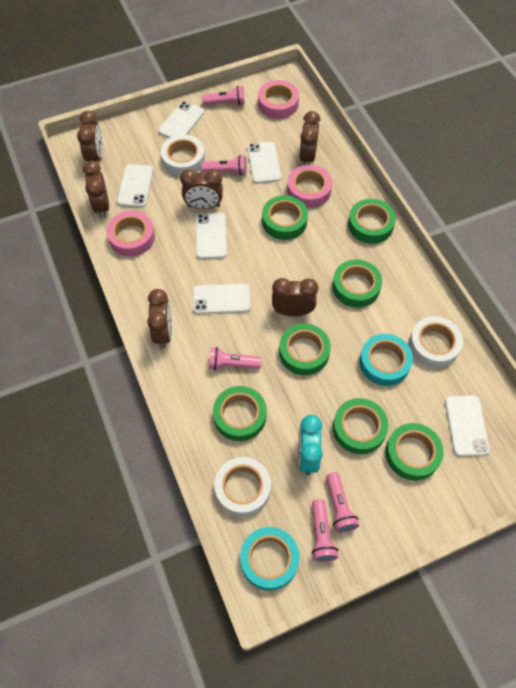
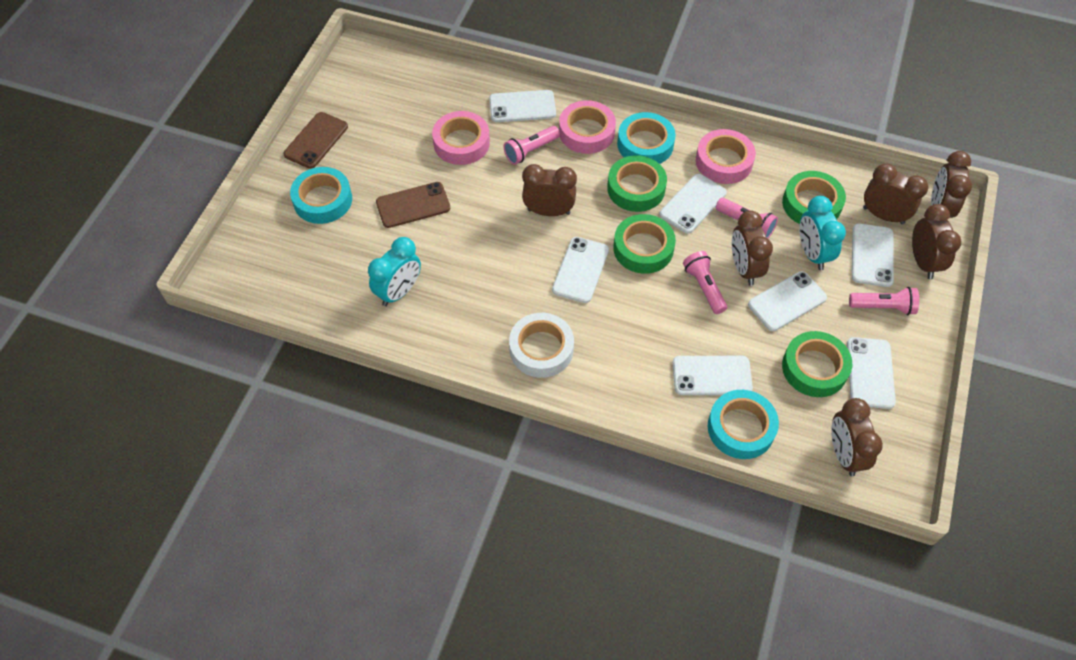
brown phone: 0 -> 2
green tape: 7 -> 4
pink flashlight: 5 -> 4
turquoise clock: 1 -> 2
turquoise tape: 2 -> 3
white phone: 6 -> 7
white tape: 3 -> 1

